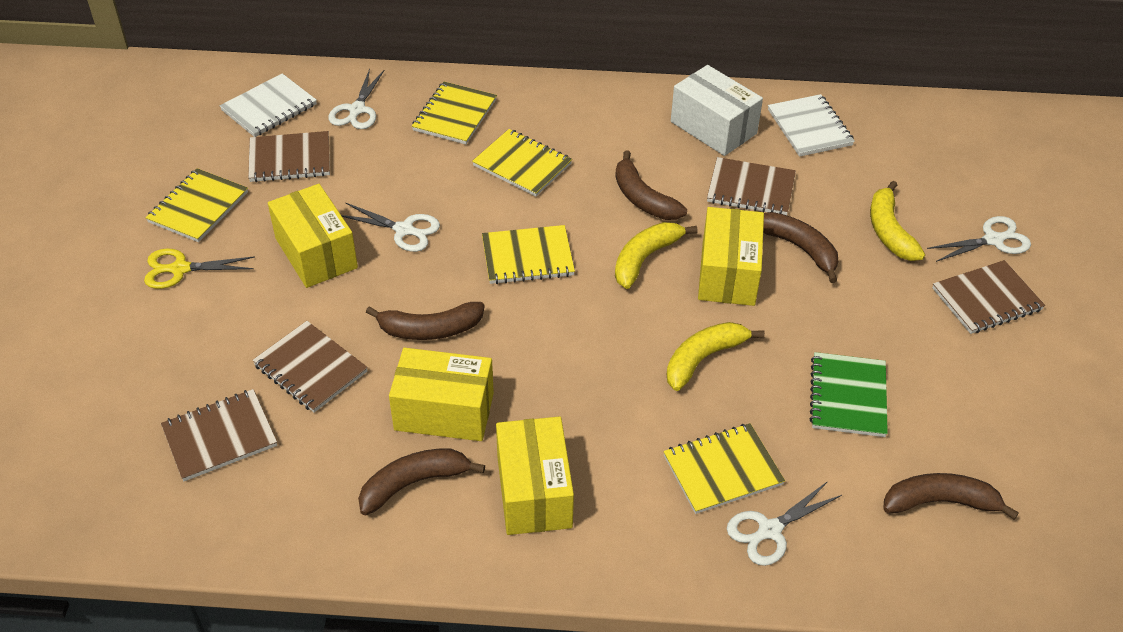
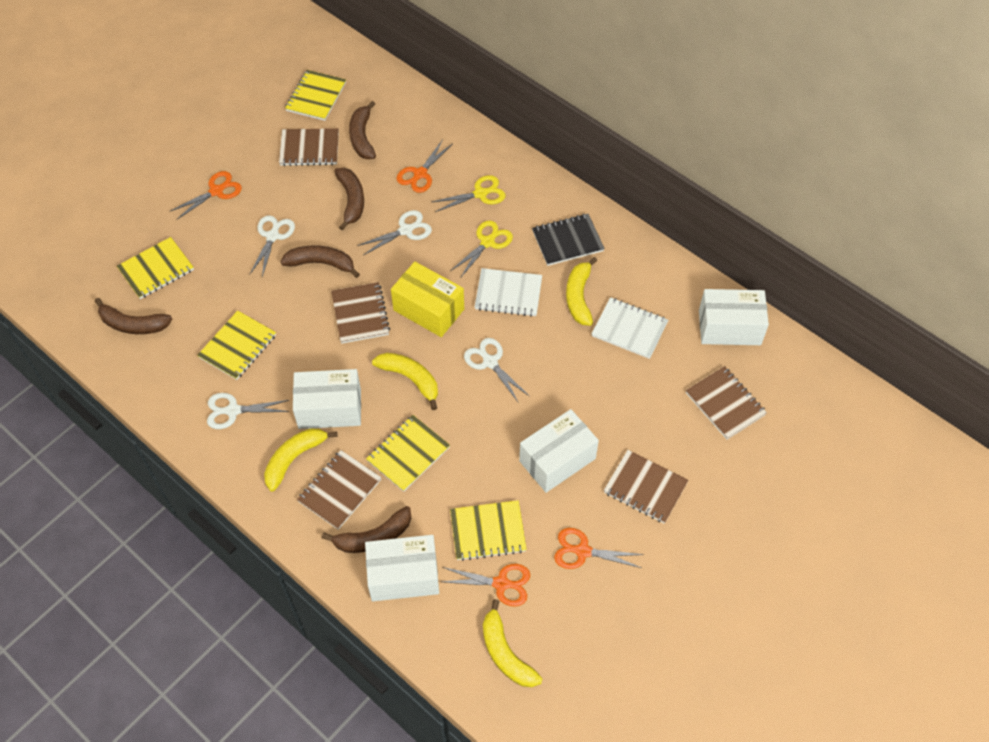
black notebook: 0 -> 1
green notebook: 1 -> 0
orange scissors: 0 -> 4
white box: 1 -> 4
yellow banana: 3 -> 4
yellow box: 4 -> 1
yellow scissors: 1 -> 2

